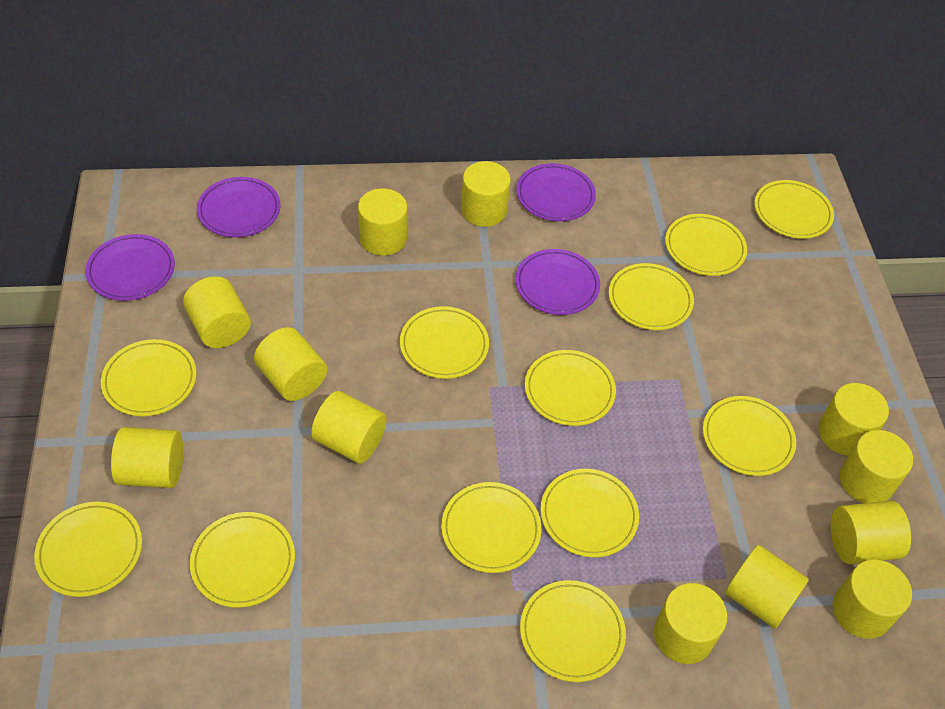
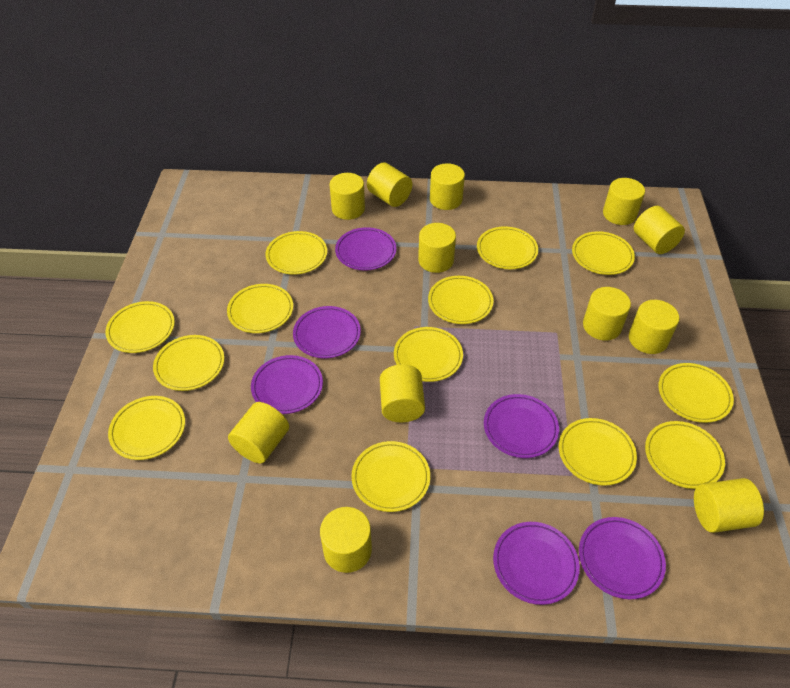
purple plate: 4 -> 6
yellow plate: 12 -> 13

